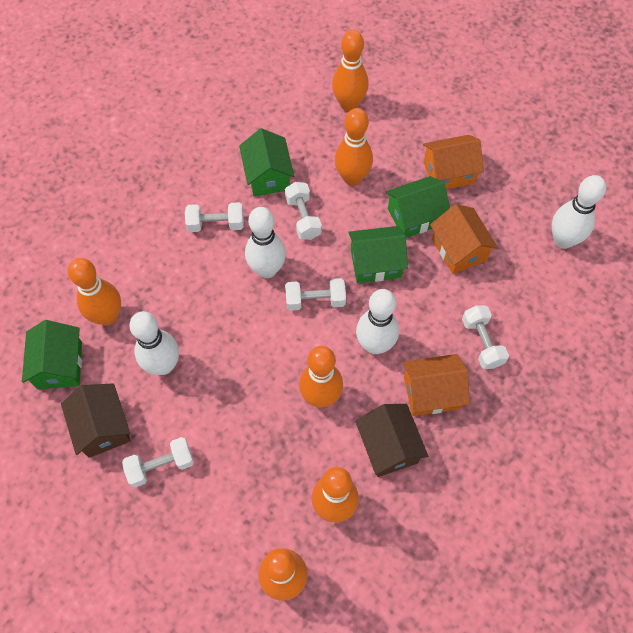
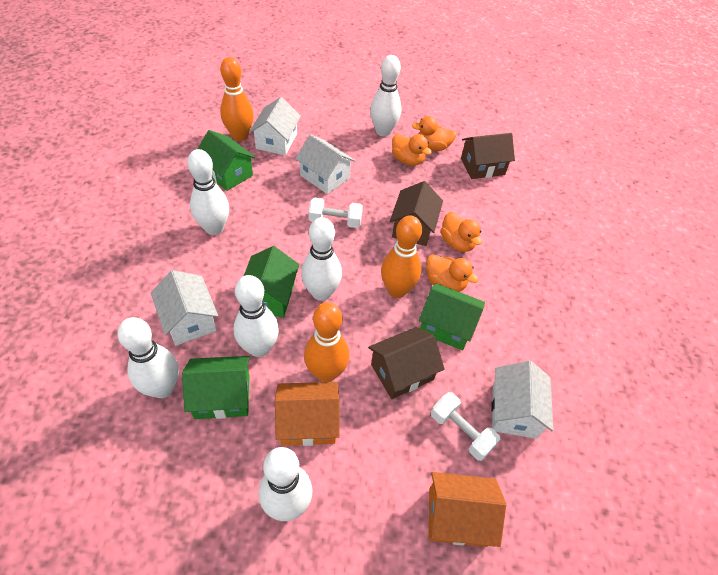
brown house: 2 -> 3
orange bowling pin: 6 -> 3
orange duck: 0 -> 4
orange house: 3 -> 2
white bowling pin: 4 -> 6
white dumbbell: 5 -> 2
white house: 0 -> 4

